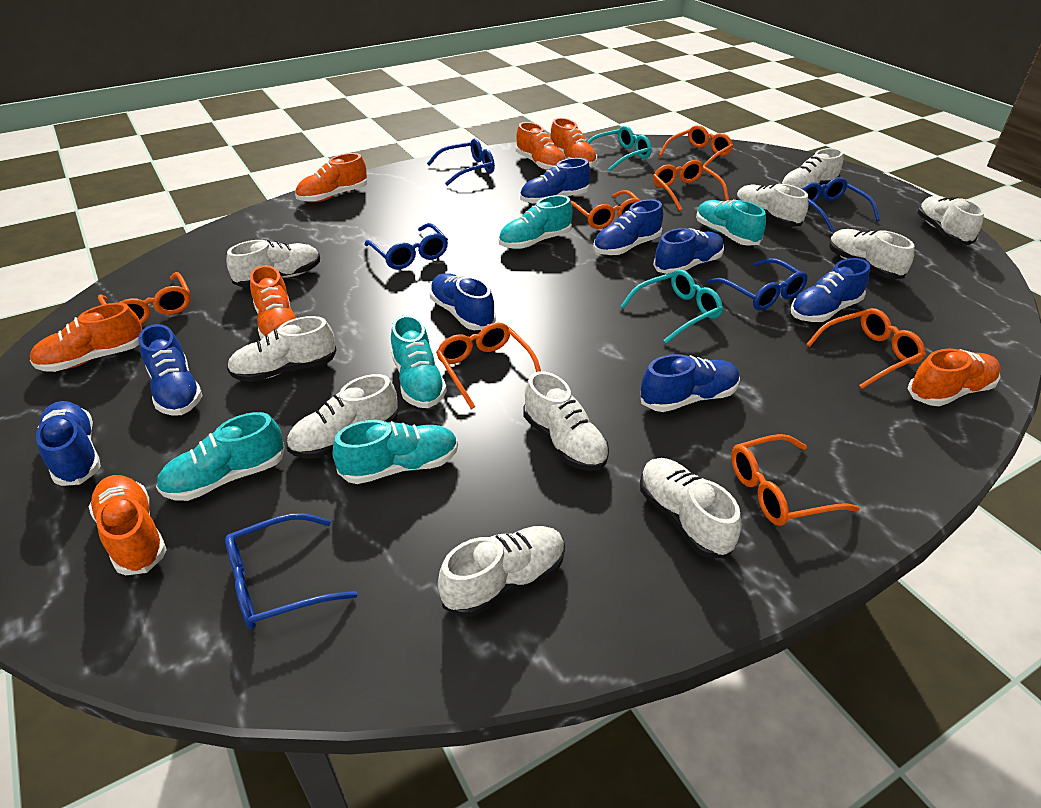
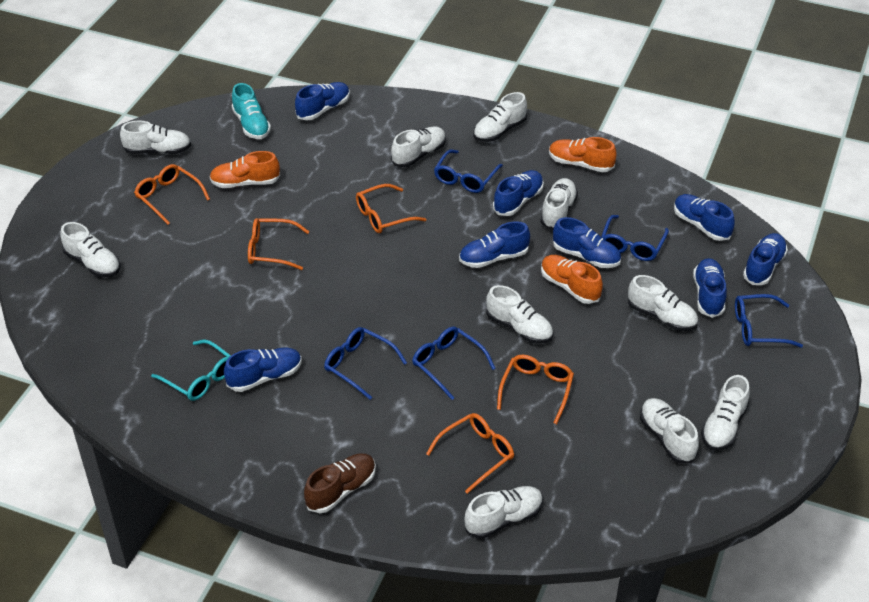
brown shoe: 0 -> 1
orange glasses: 7 -> 5
orange shoe: 7 -> 3
turquoise glasses: 2 -> 1
turquoise shoe: 5 -> 1

